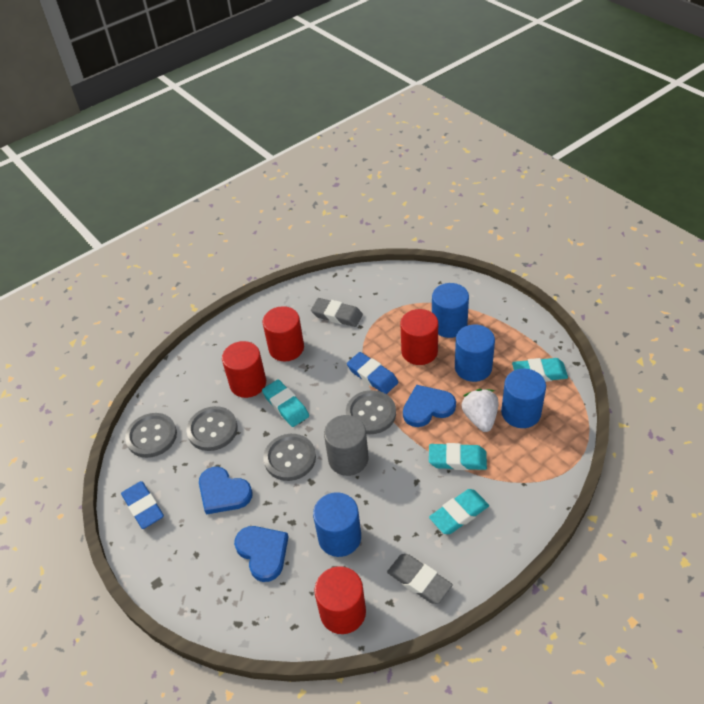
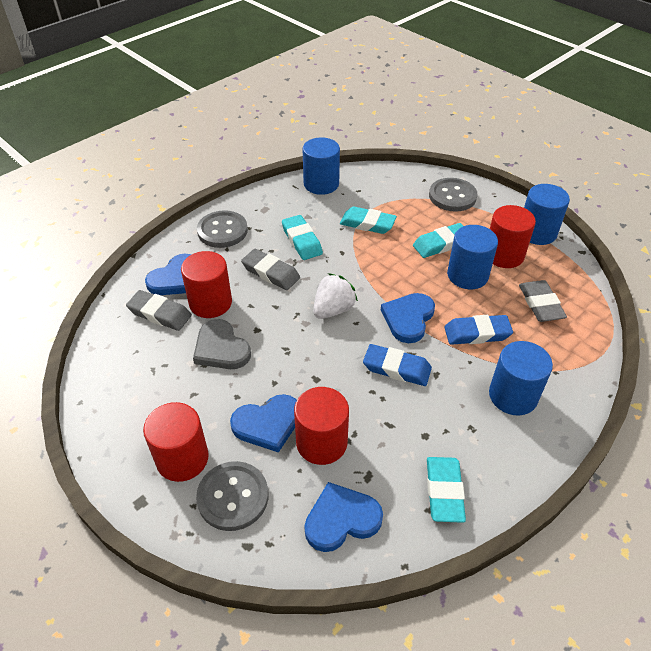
blue heart: 3 -> 4
grey button: 4 -> 3
grey cylinder: 1 -> 0
grey eraser: 2 -> 3
grey heart: 0 -> 1

